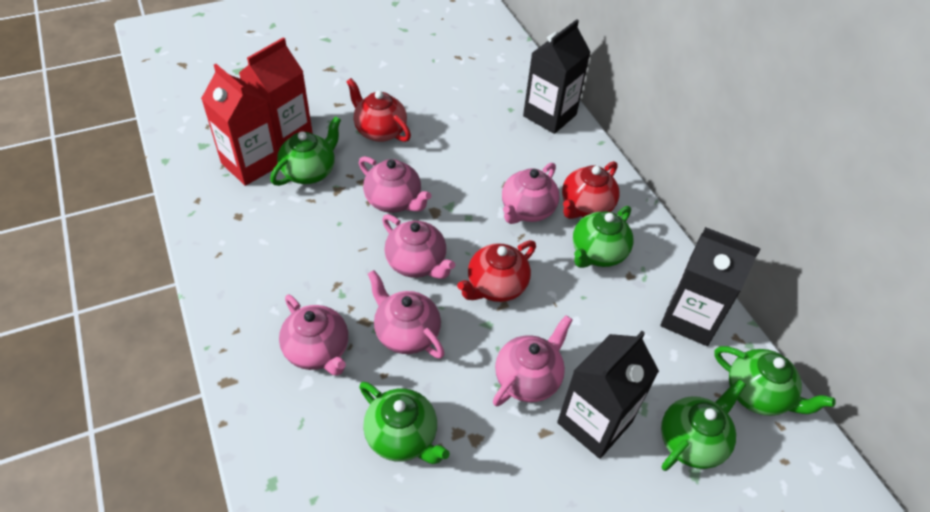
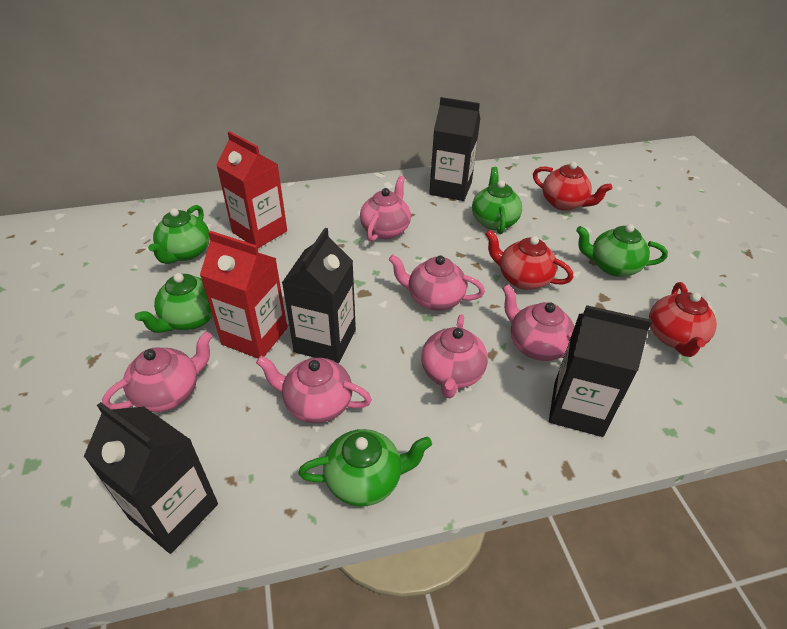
black carton: 3 -> 4

